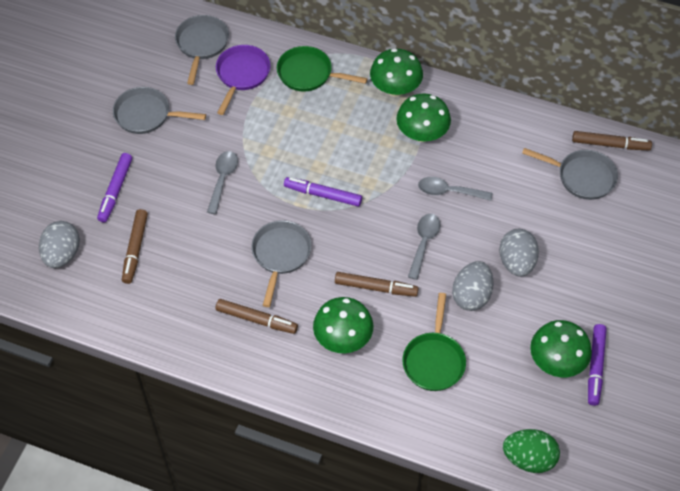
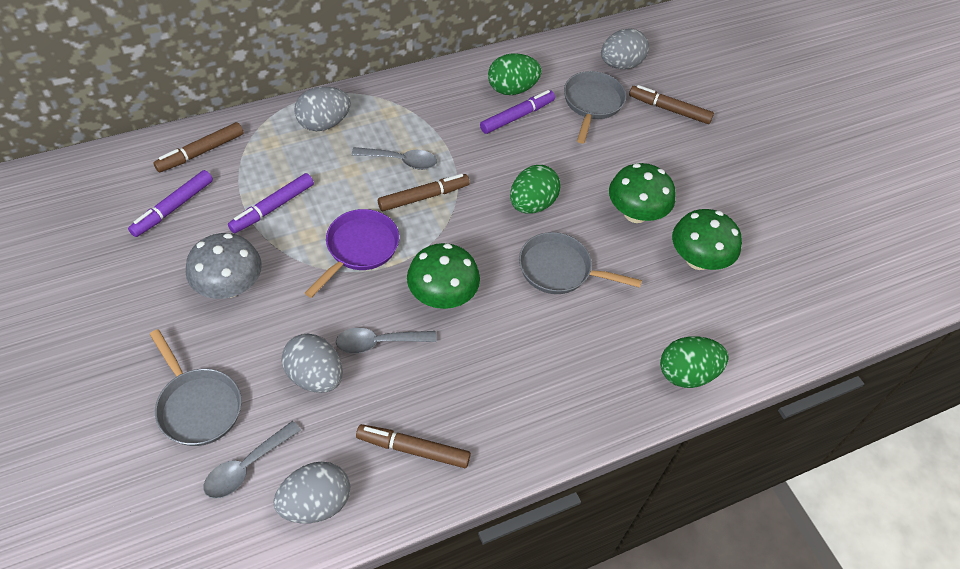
green egg: 1 -> 3
green mushroom: 4 -> 3
green pan: 2 -> 0
grey egg: 3 -> 4
grey mushroom: 0 -> 1
grey pan: 4 -> 3

